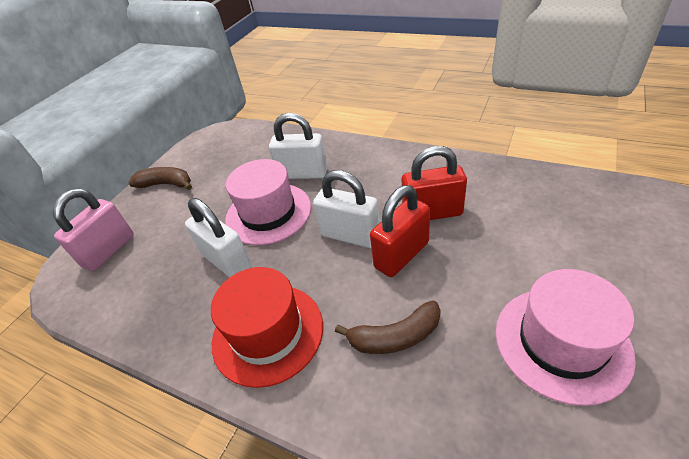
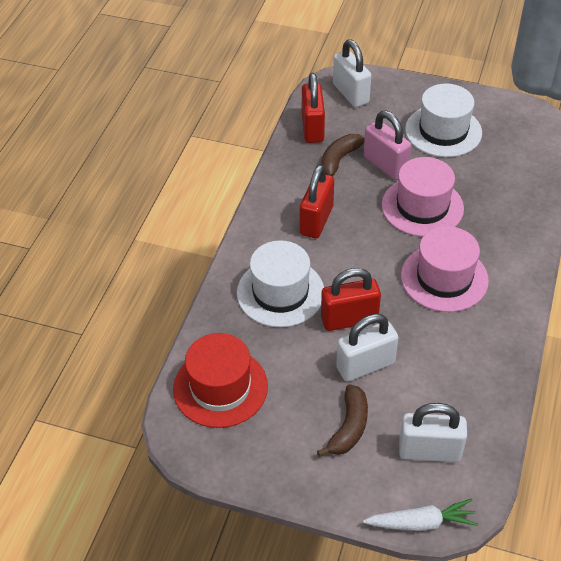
red padlock: 2 -> 3
white carrot: 0 -> 1
white hat: 0 -> 2

